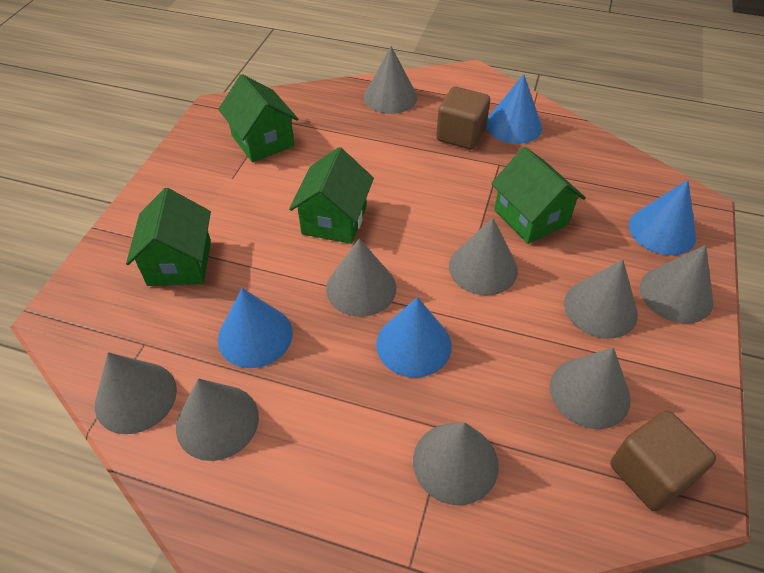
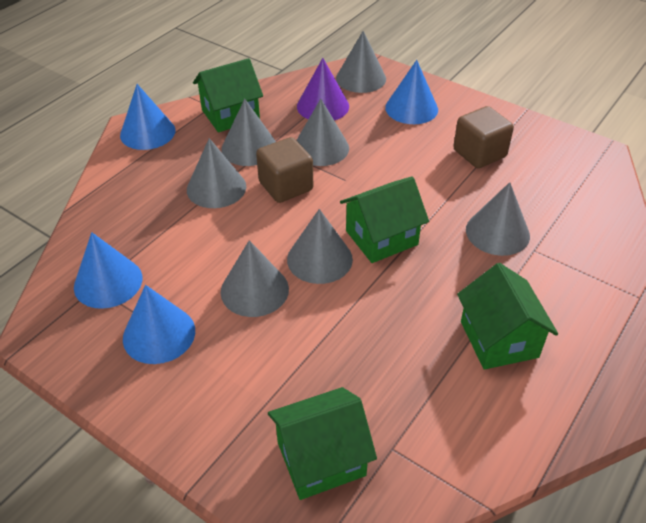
grey cone: 9 -> 7
purple cone: 0 -> 1

